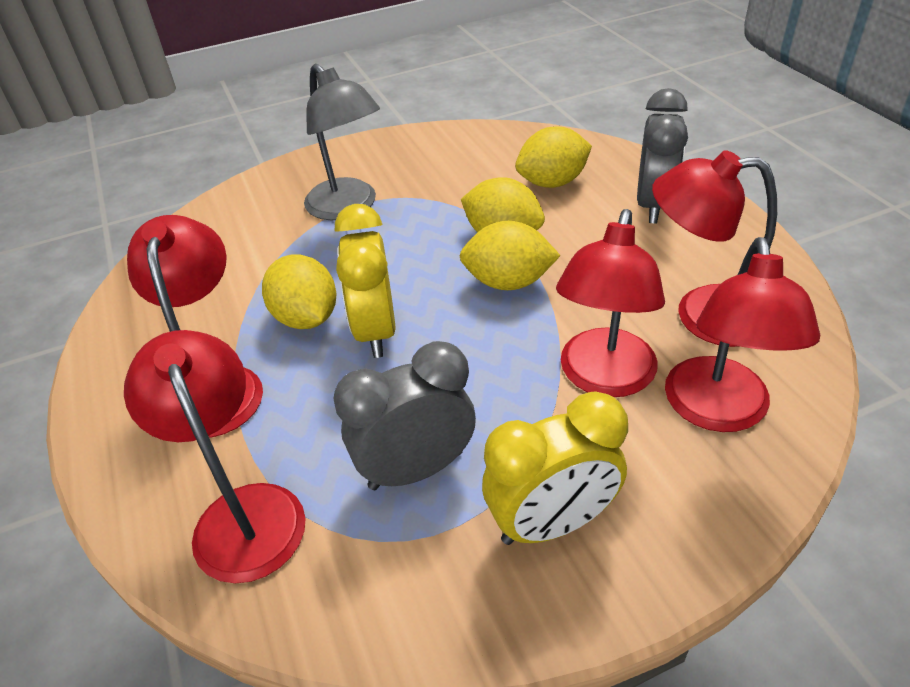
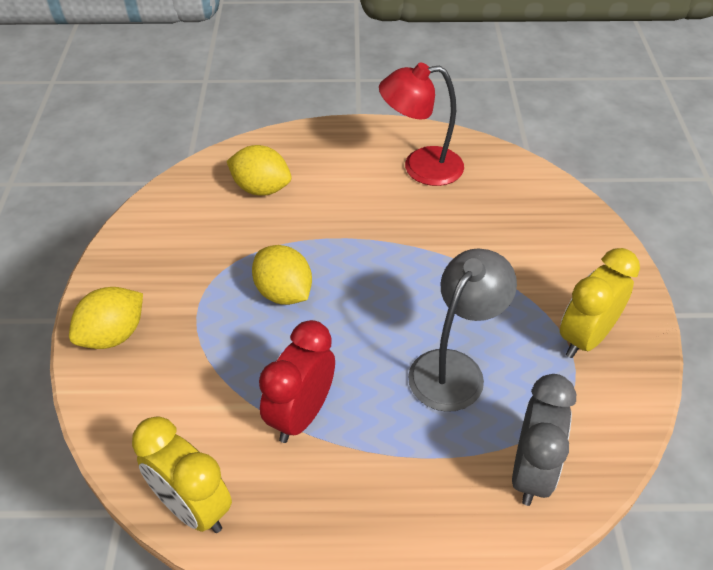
grey clock: 2 -> 1
red clock: 0 -> 1
red lamp: 5 -> 1
yellow lemon: 4 -> 3

